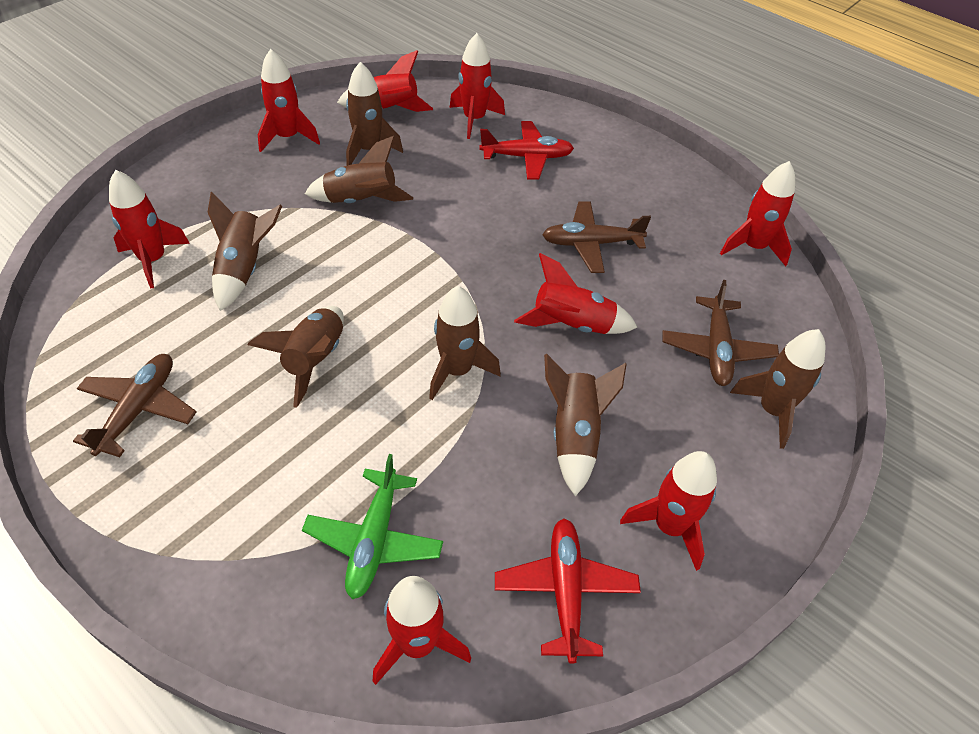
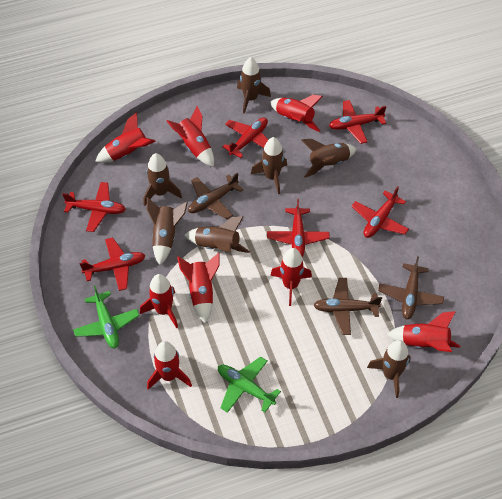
green plane: 1 -> 2
red plane: 2 -> 6

